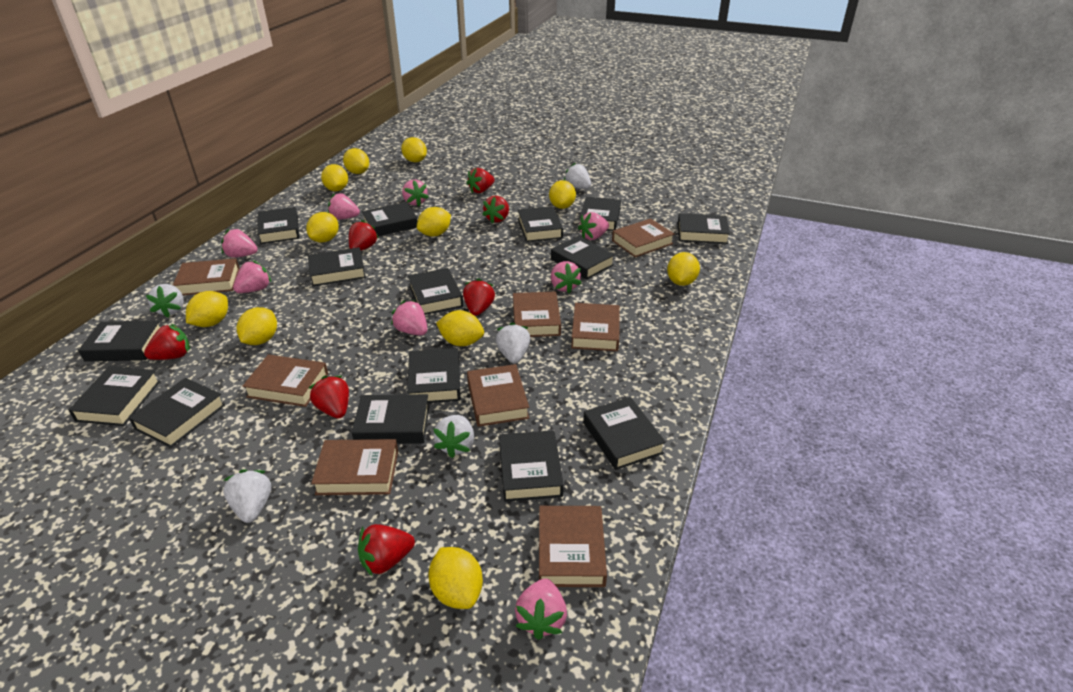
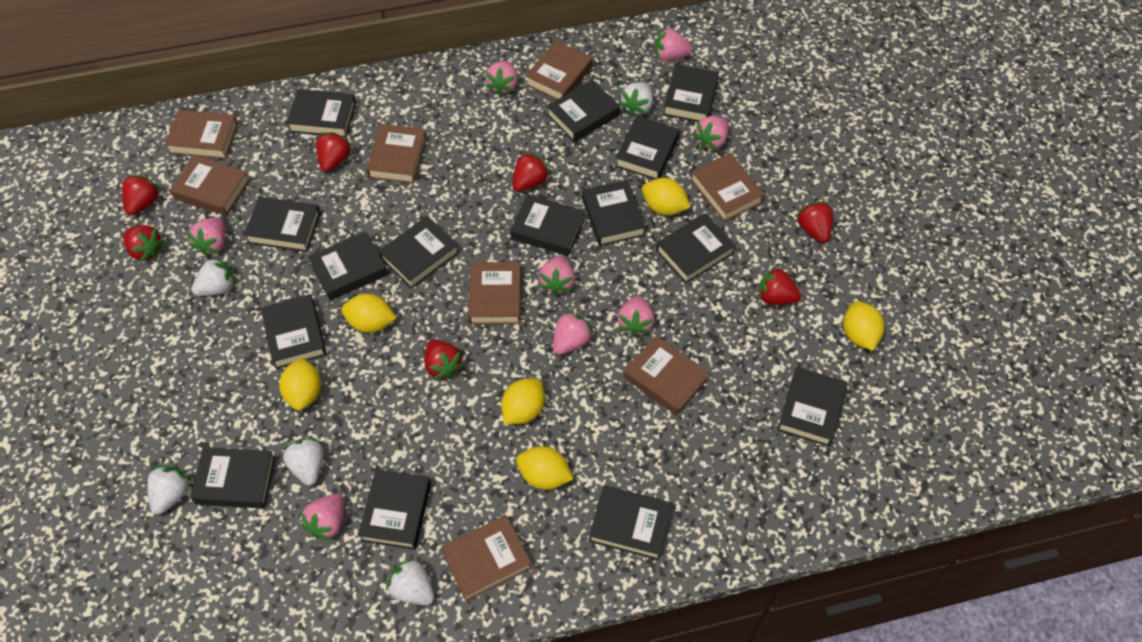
yellow lemon: 11 -> 6

